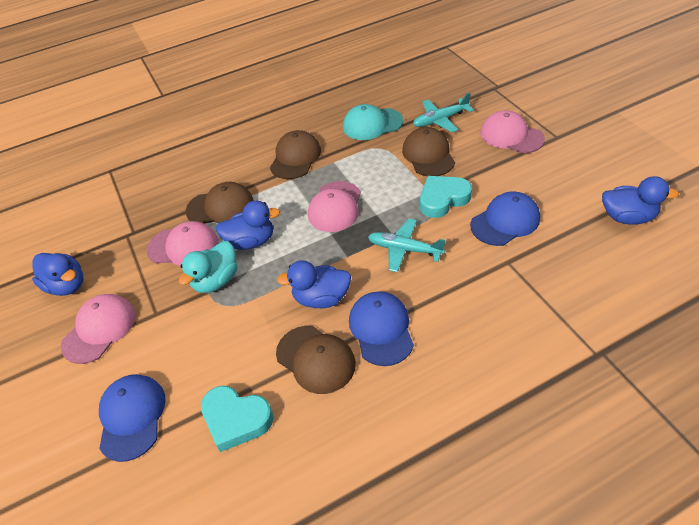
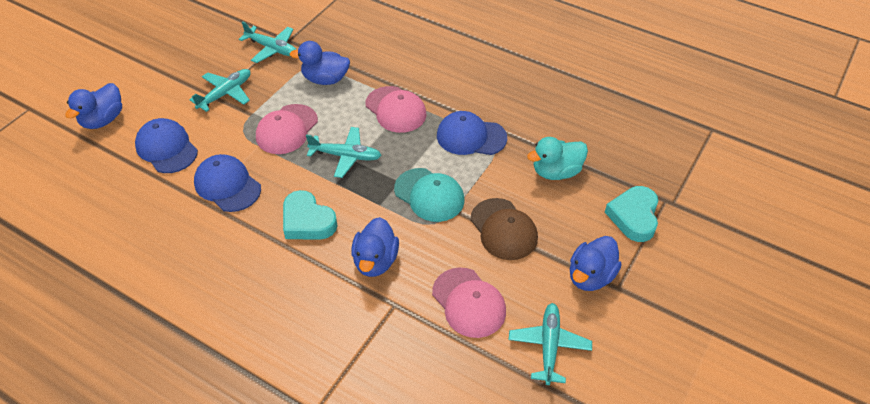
brown cap: 4 -> 1
pink cap: 4 -> 3
turquoise plane: 2 -> 4

